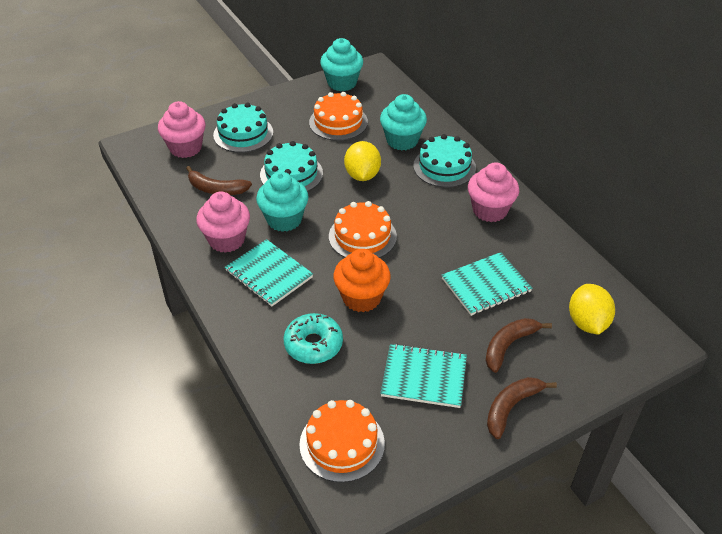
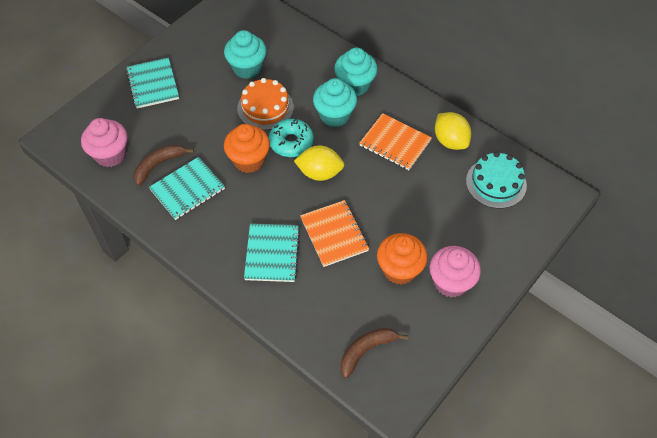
brown banana: 3 -> 2
orange cake: 3 -> 1
orange cupcake: 1 -> 2
orange notebook: 0 -> 2
pink cupcake: 3 -> 2
turquoise cake: 3 -> 1

